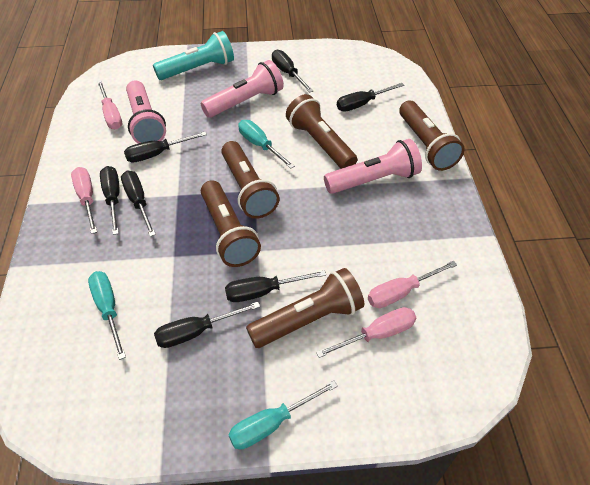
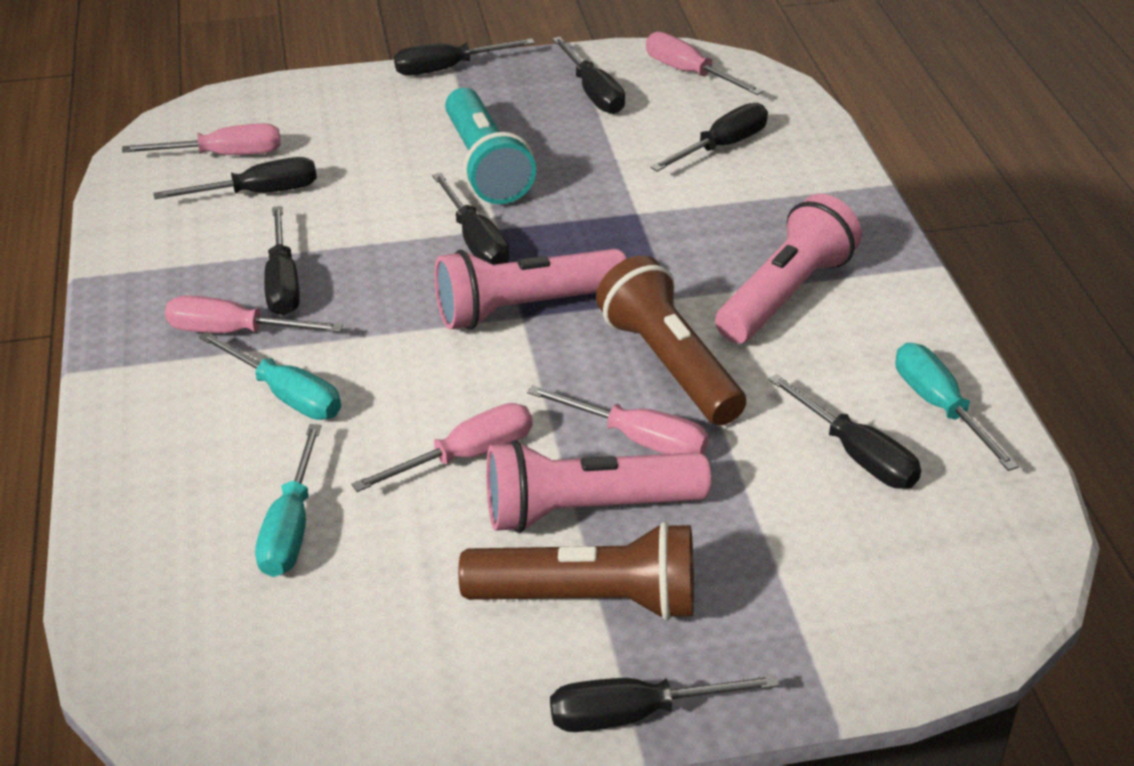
black screwdriver: 7 -> 8
brown flashlight: 5 -> 2
pink screwdriver: 4 -> 5

